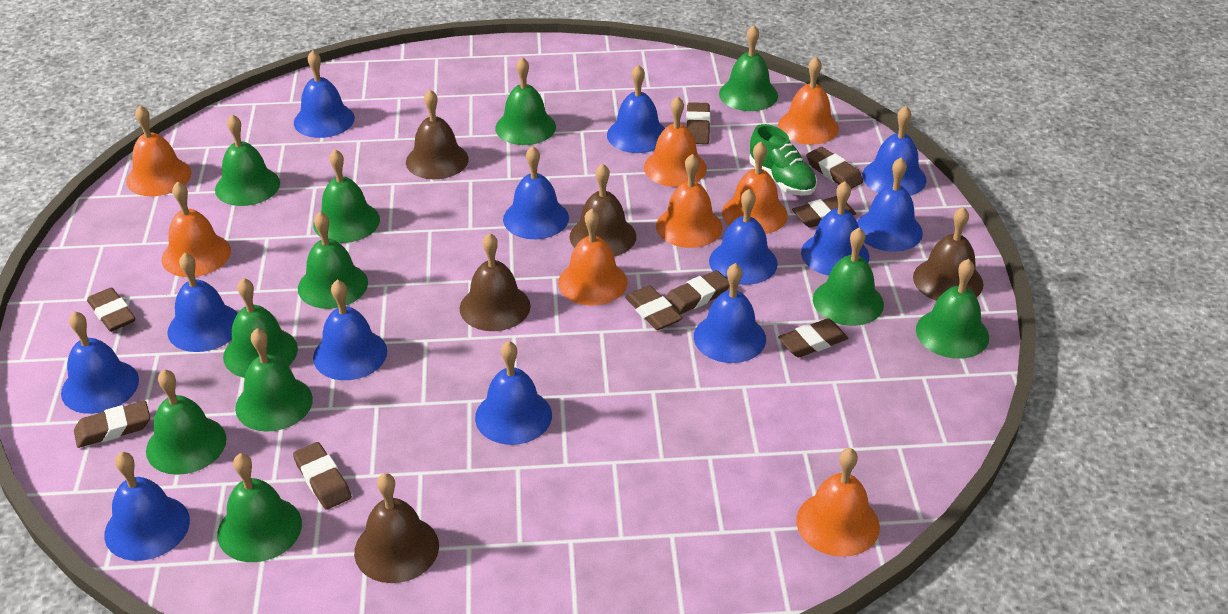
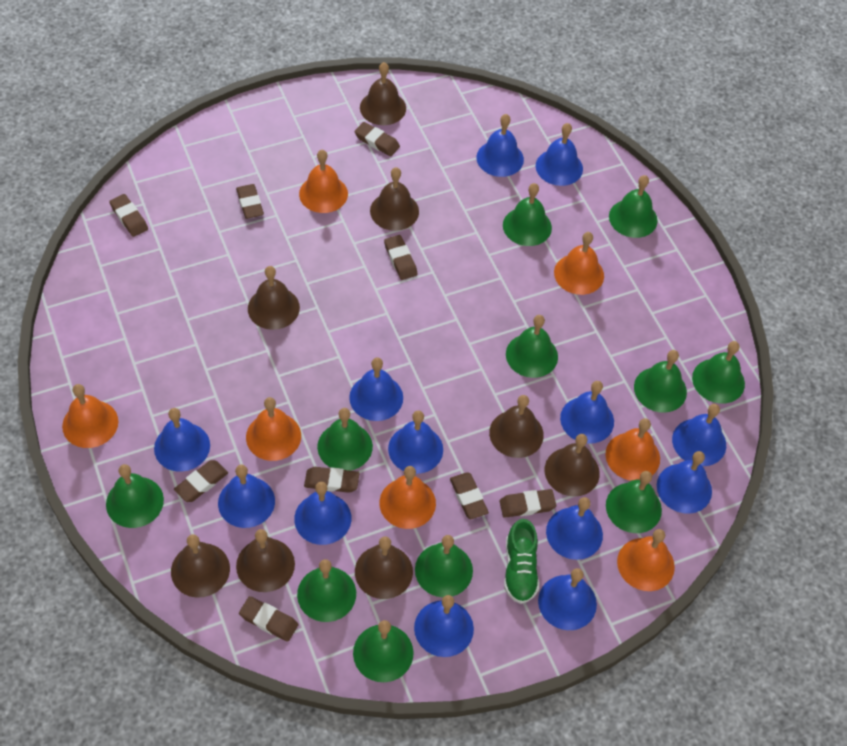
brown bell: 5 -> 8
orange bell: 8 -> 7

